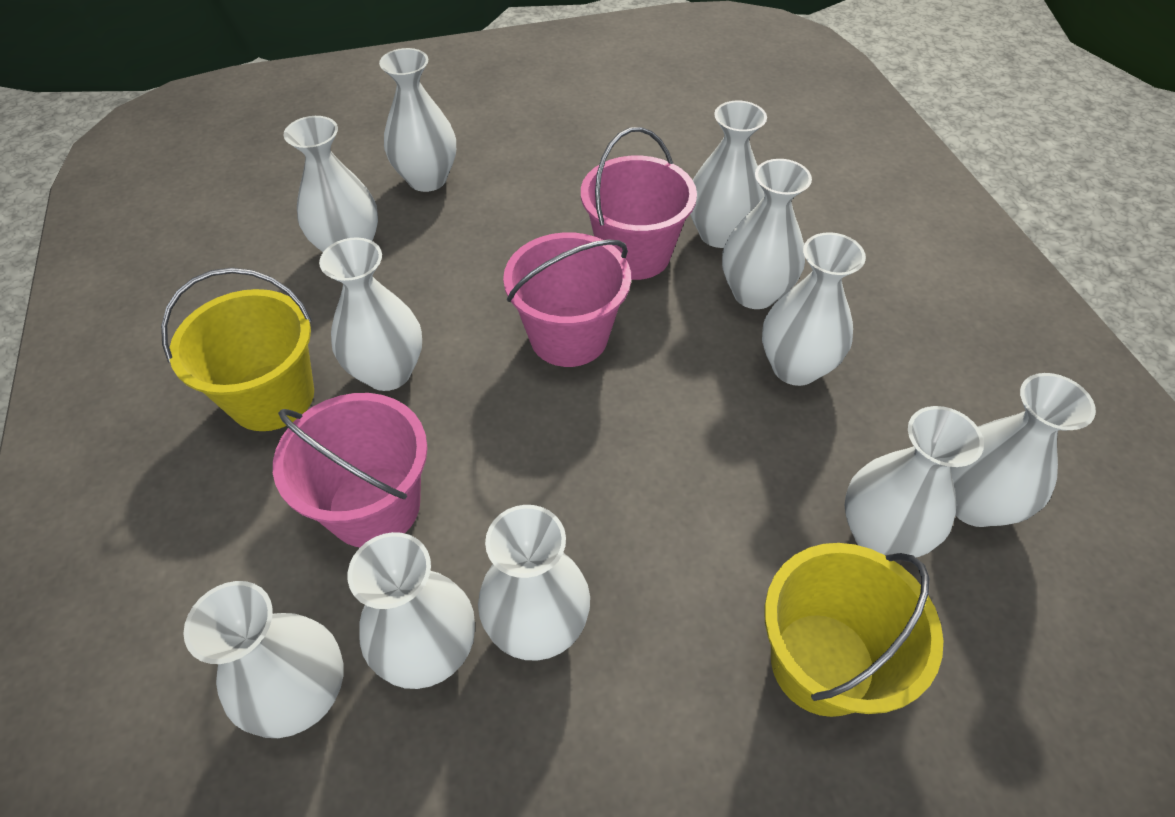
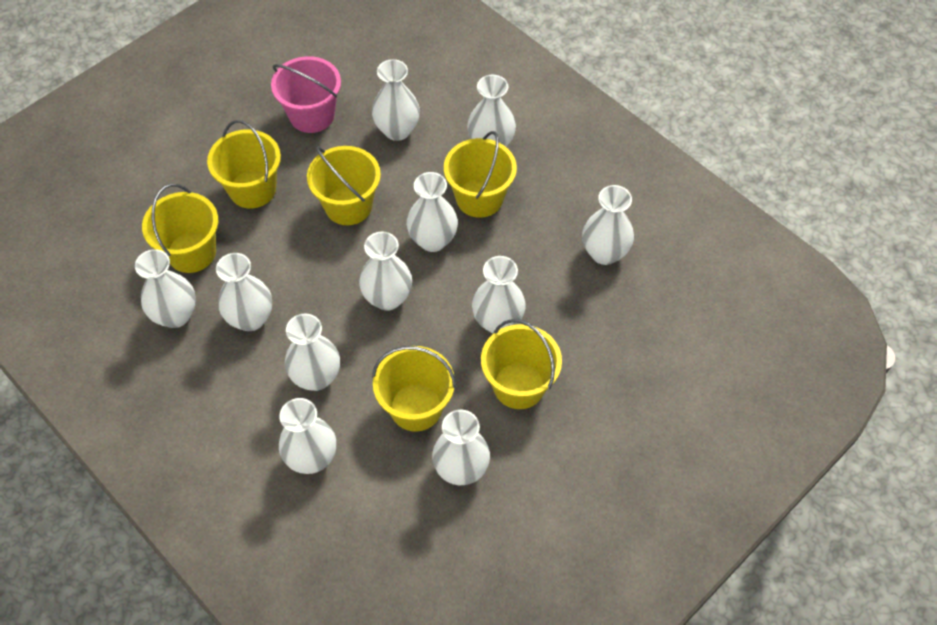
pink bucket: 3 -> 1
yellow bucket: 2 -> 6

